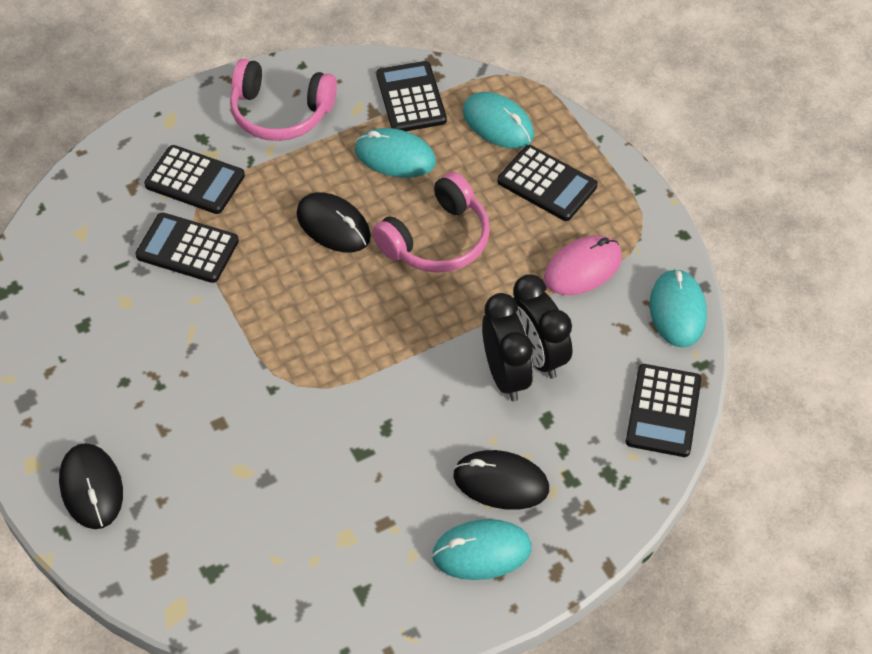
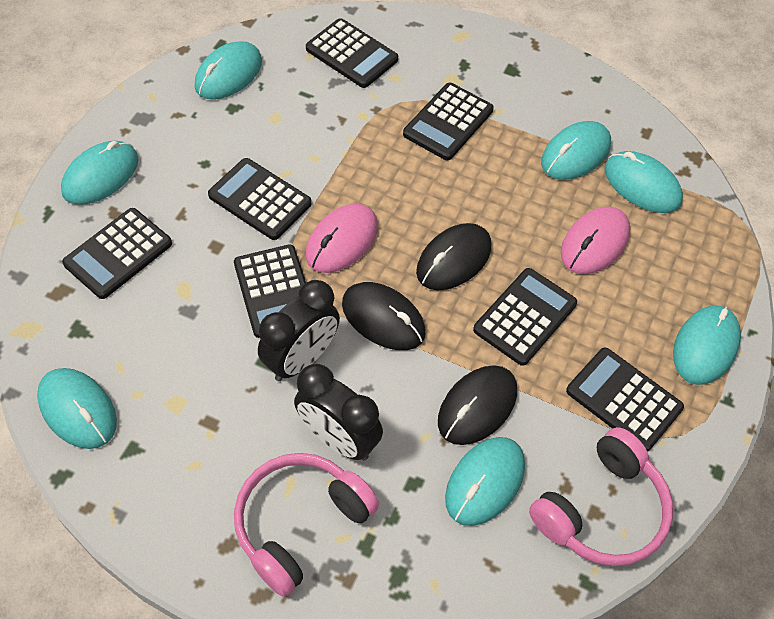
black calculator: 5 -> 7
pink mouse: 1 -> 2
turquoise mouse: 4 -> 7

